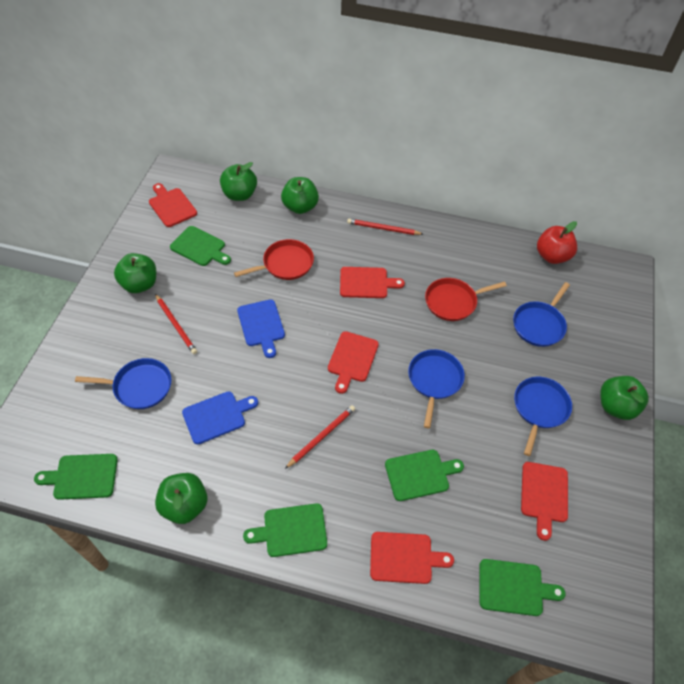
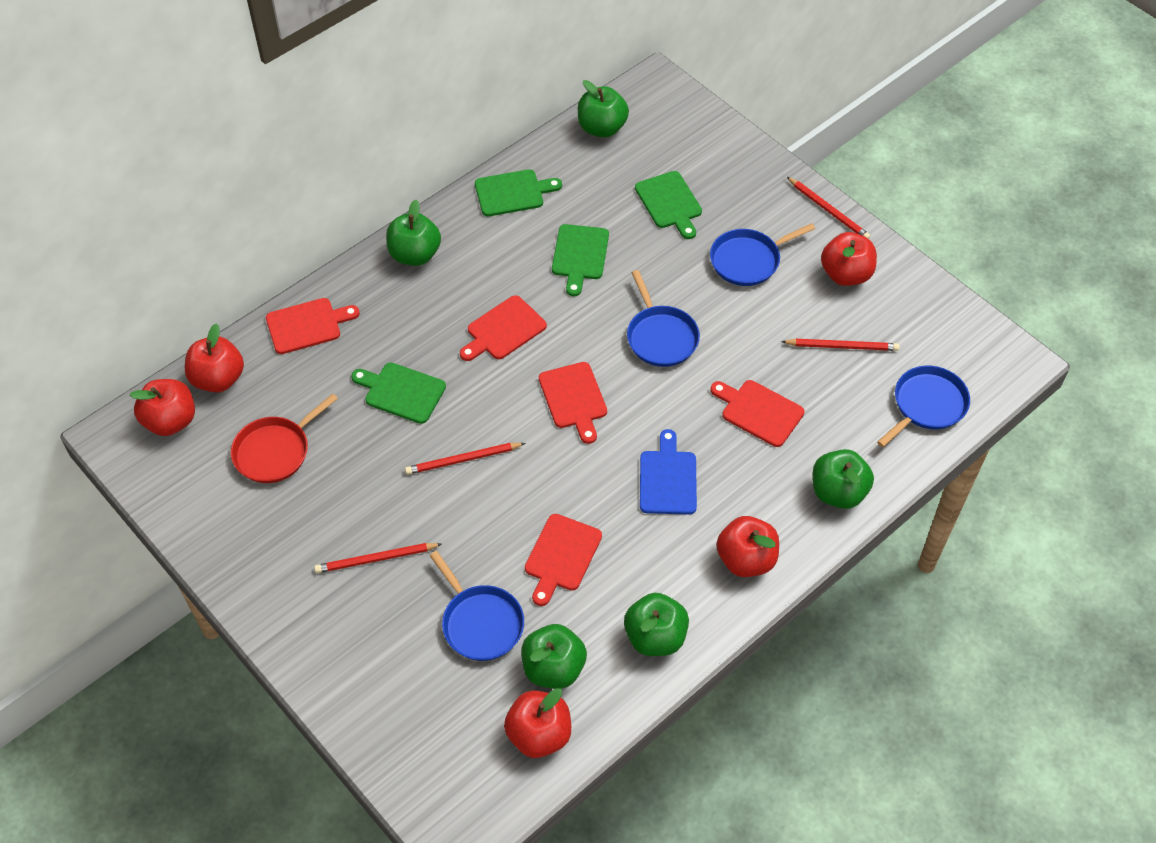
blue cutting board: 2 -> 1
green cutting board: 5 -> 4
red apple: 1 -> 5
red pan: 2 -> 1
red pencil: 3 -> 4

